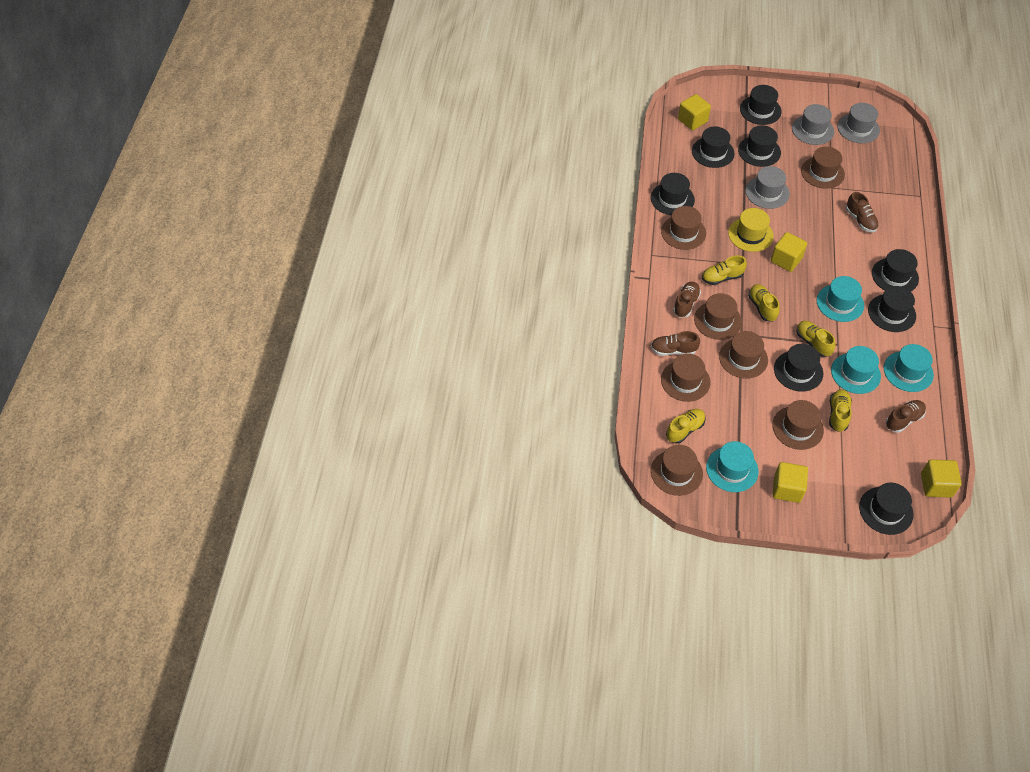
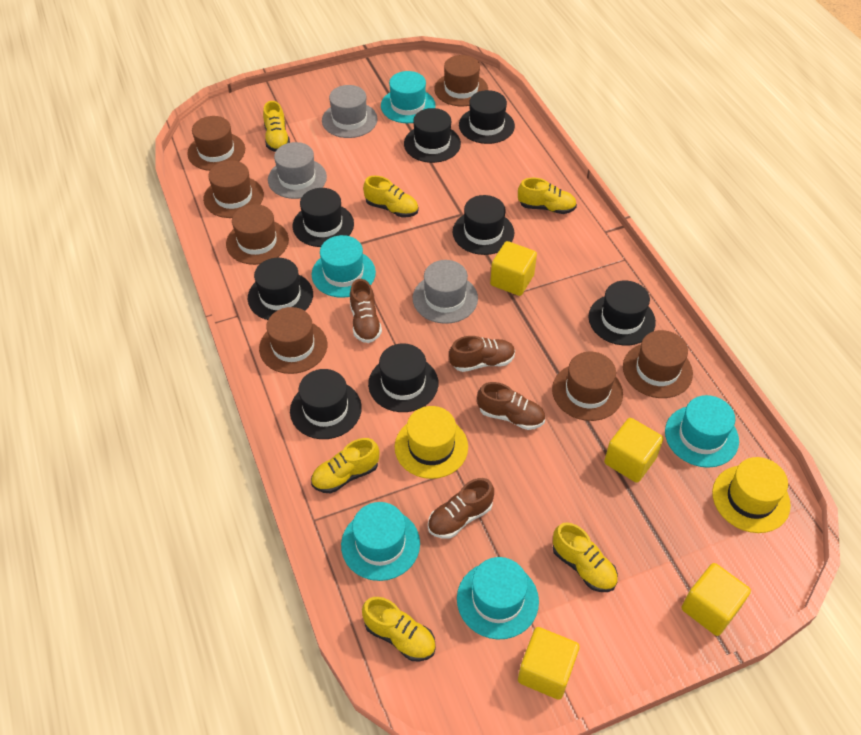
turquoise hat: 4 -> 5
yellow hat: 1 -> 2
yellow shoe: 5 -> 6

